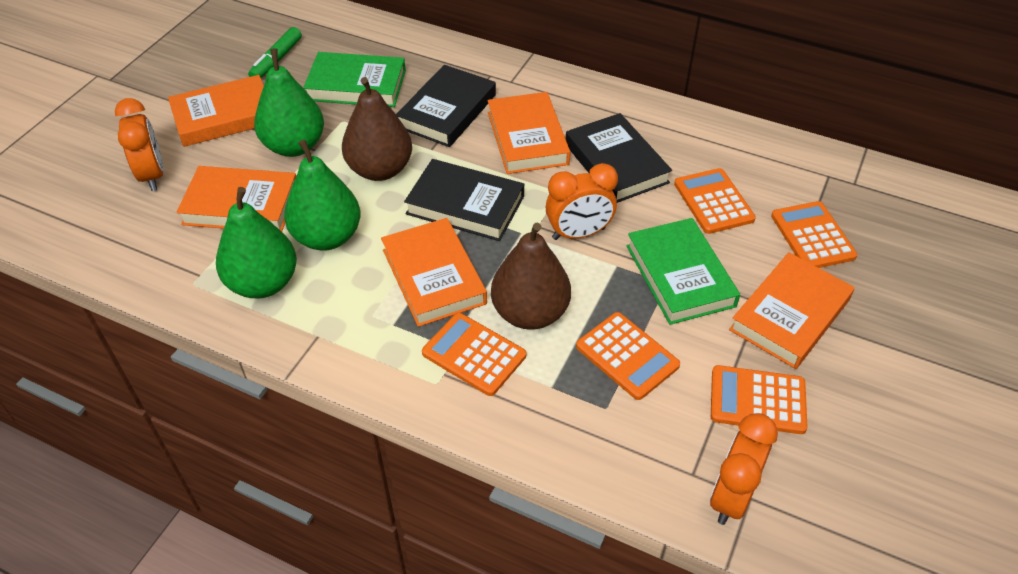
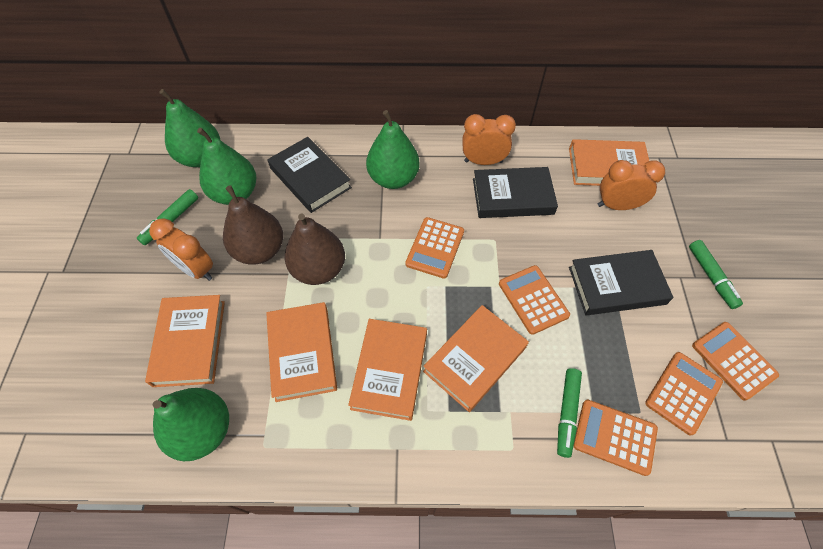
green book: 2 -> 0
green marker: 1 -> 3
green pear: 3 -> 4

